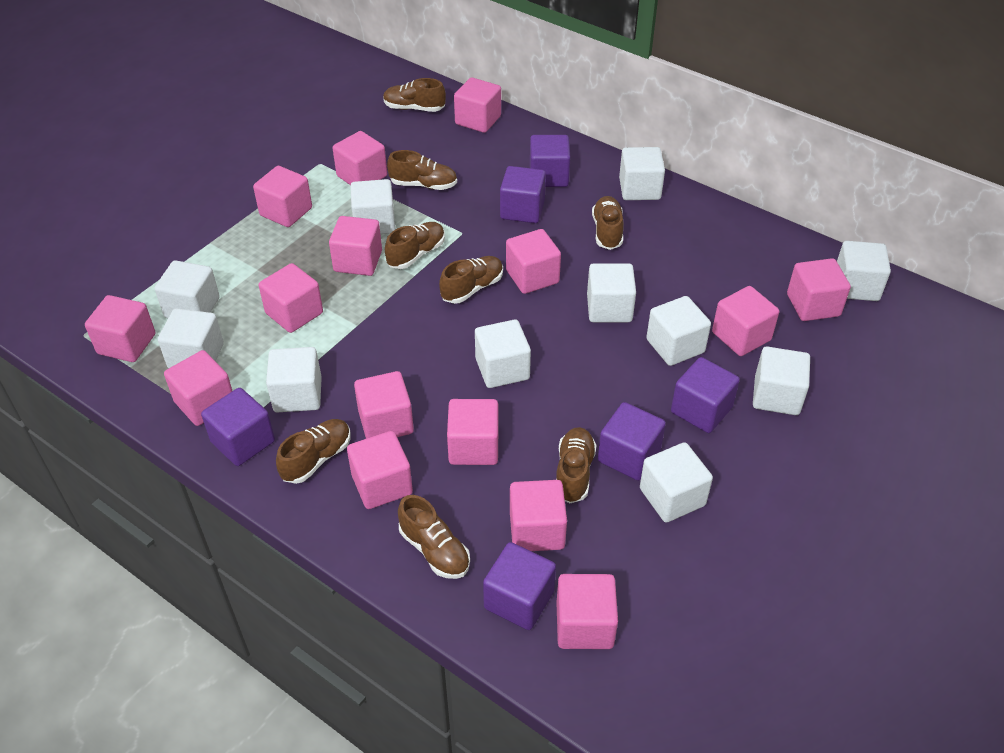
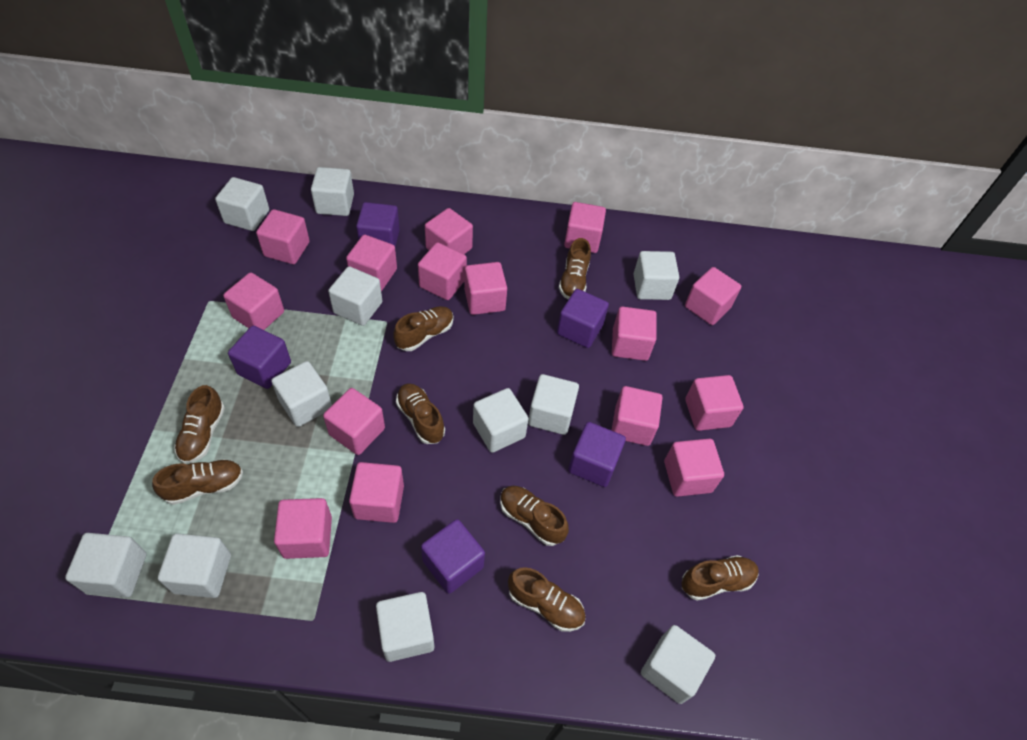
purple cube: 6 -> 5

